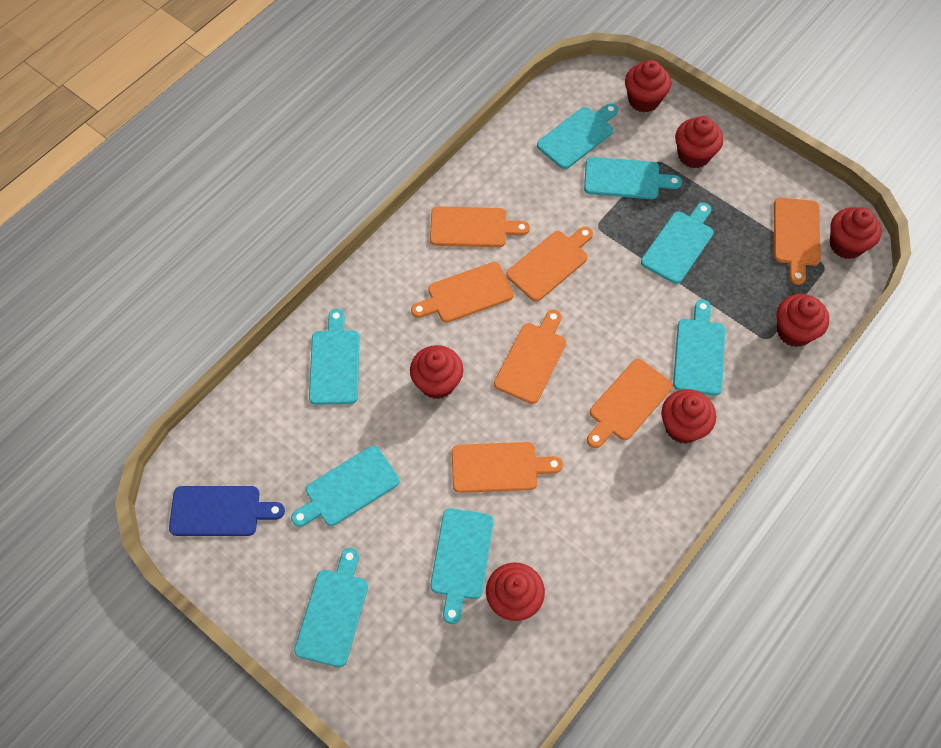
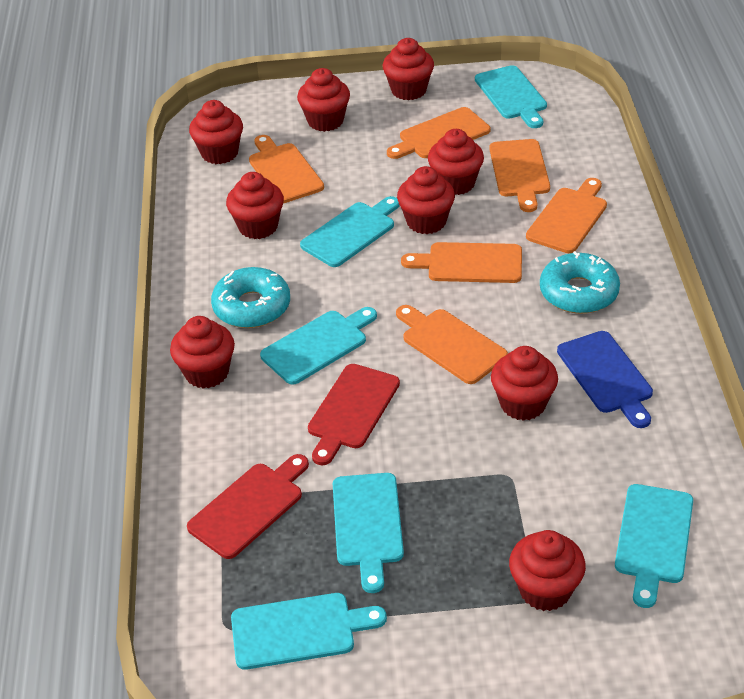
orange cutting board: 7 -> 6
red cupcake: 7 -> 9
red cutting board: 0 -> 2
turquoise cutting board: 8 -> 6
turquoise donut: 0 -> 2

